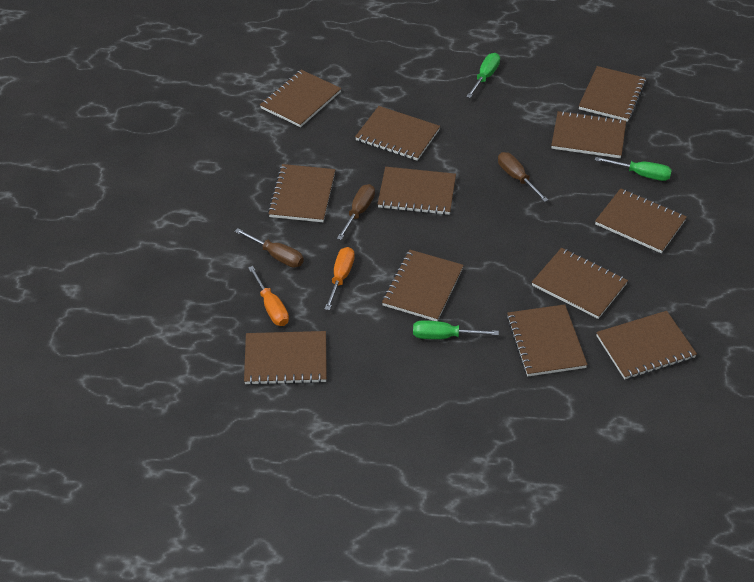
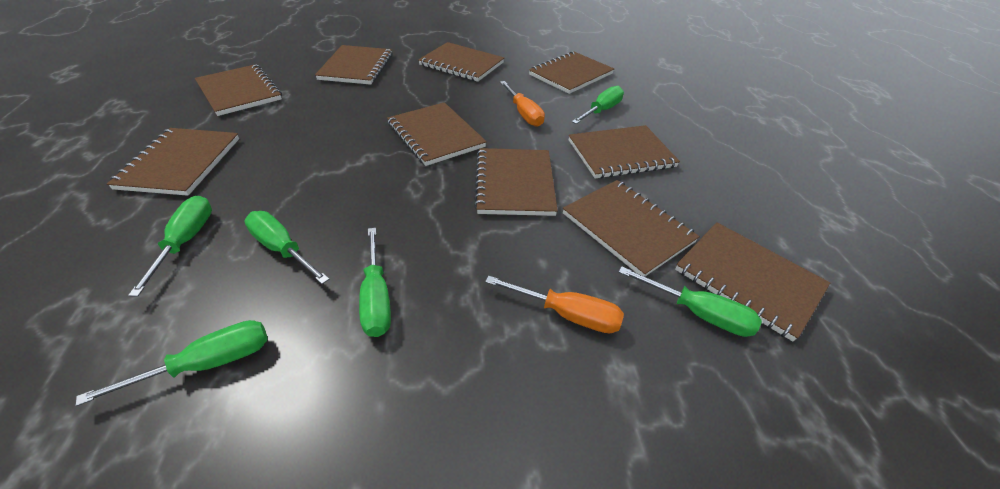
brown notebook: 12 -> 10
brown screwdriver: 3 -> 0
green screwdriver: 3 -> 6

